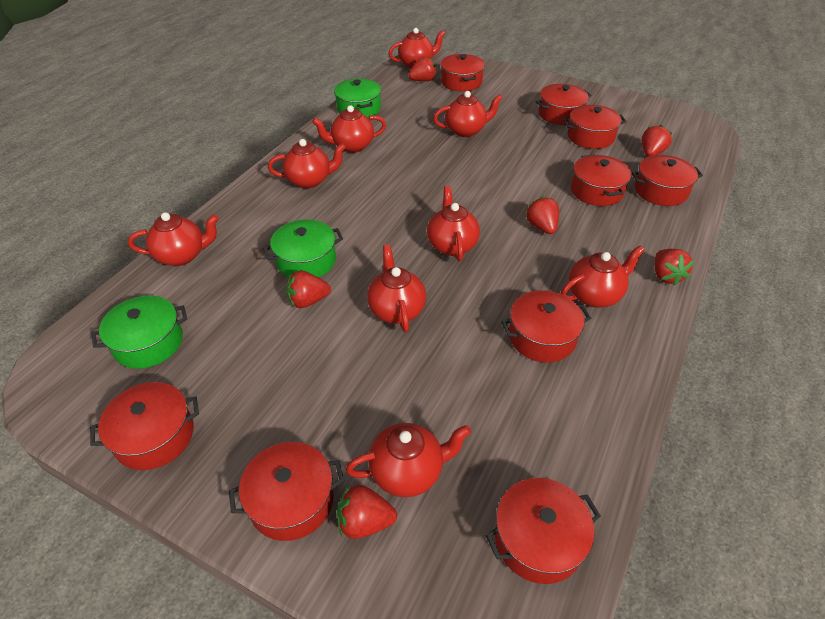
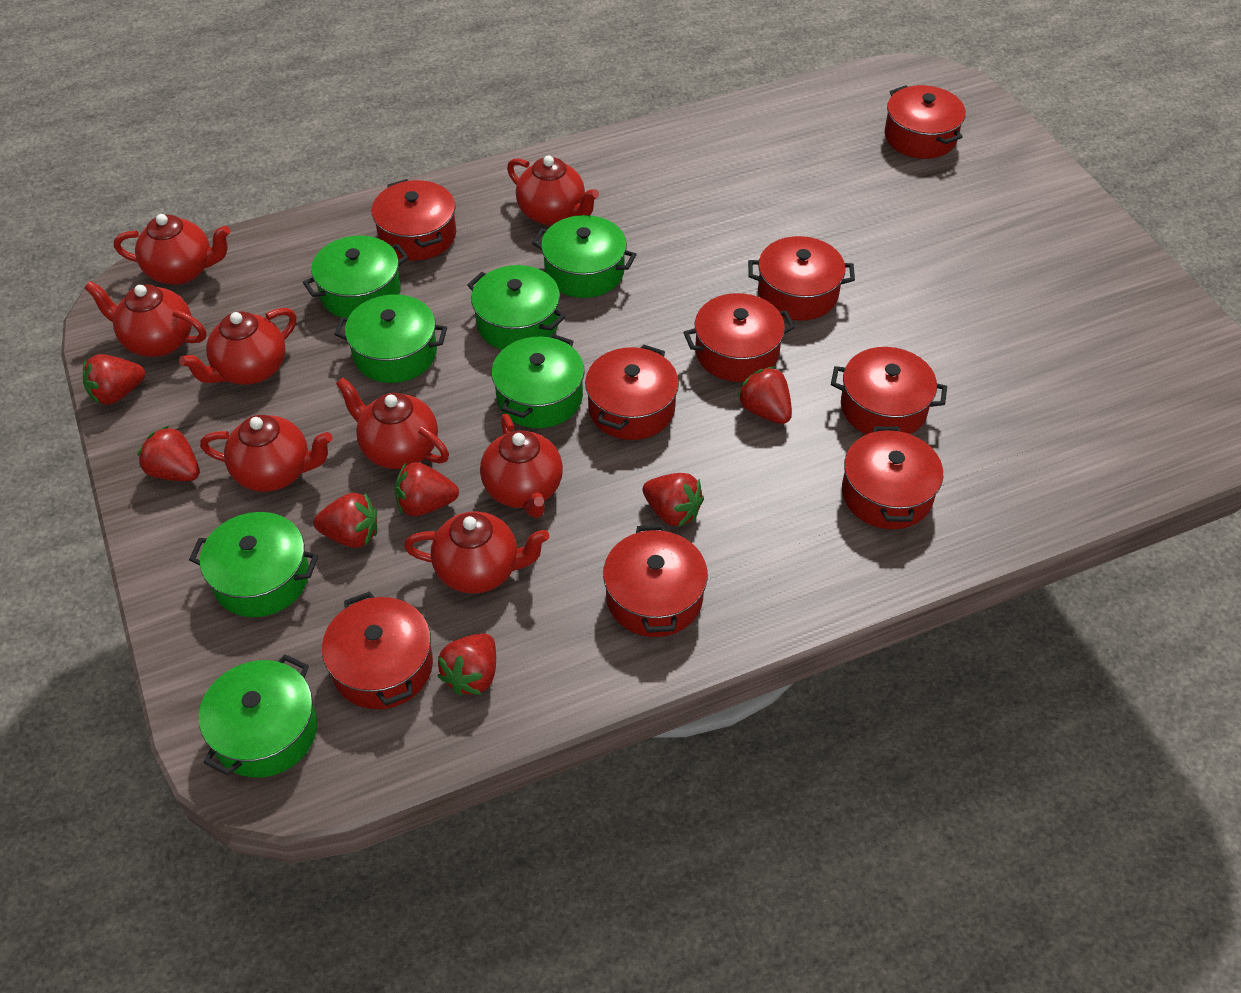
green pot: 3 -> 7
red strawberry: 6 -> 7
red teapot: 9 -> 8

